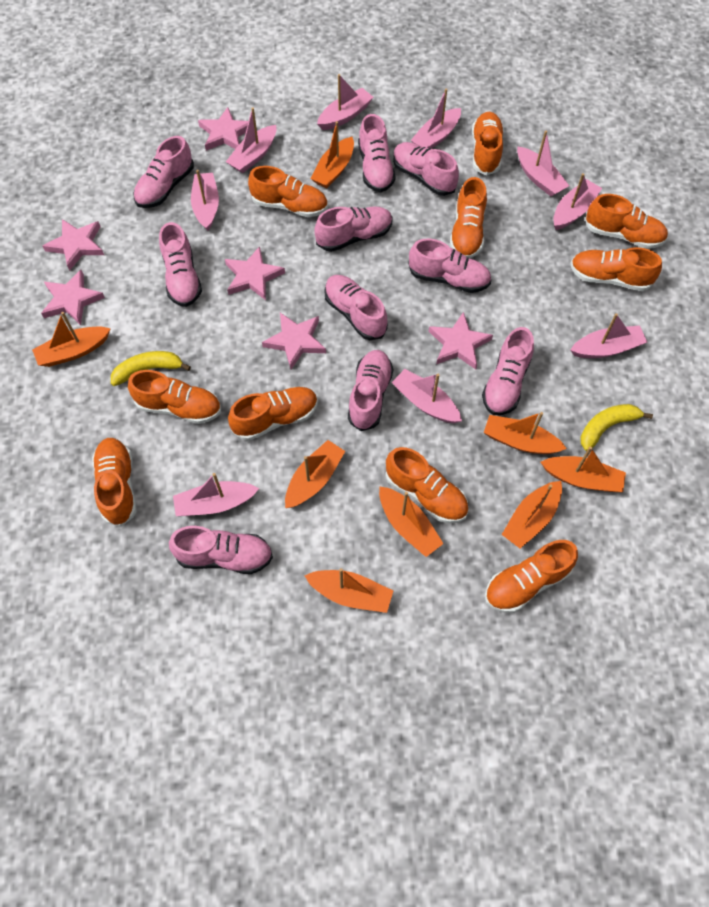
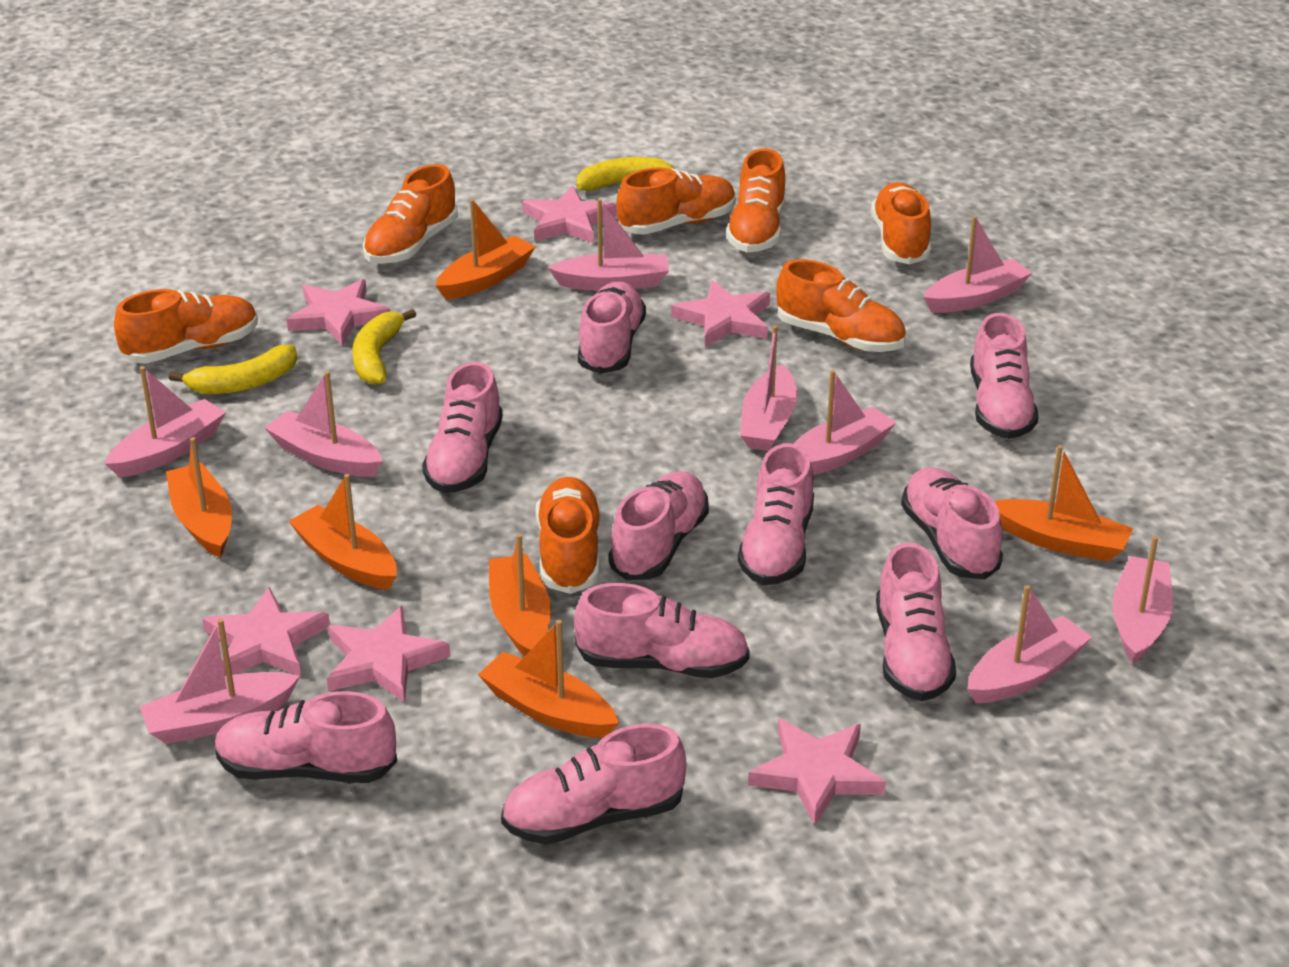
orange boat: 8 -> 6
orange shoe: 10 -> 7
yellow banana: 2 -> 3

